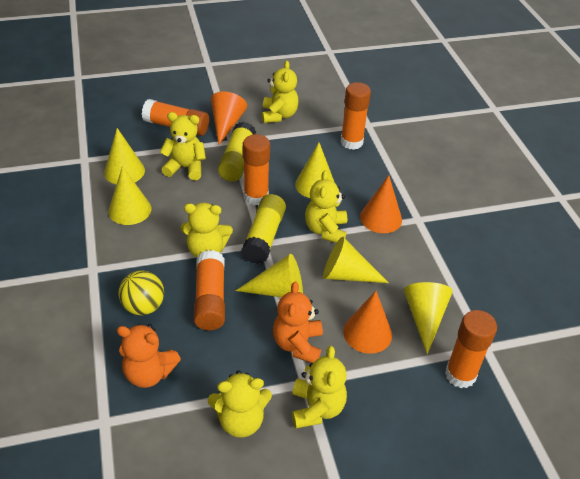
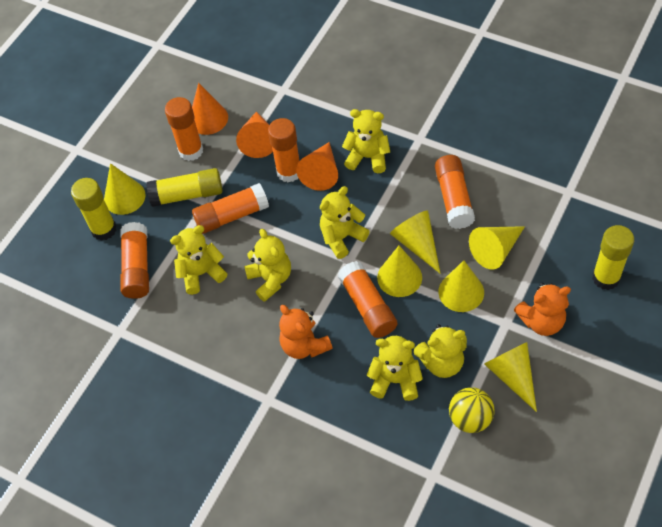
orange glue stick: 5 -> 6
yellow glue stick: 2 -> 3

